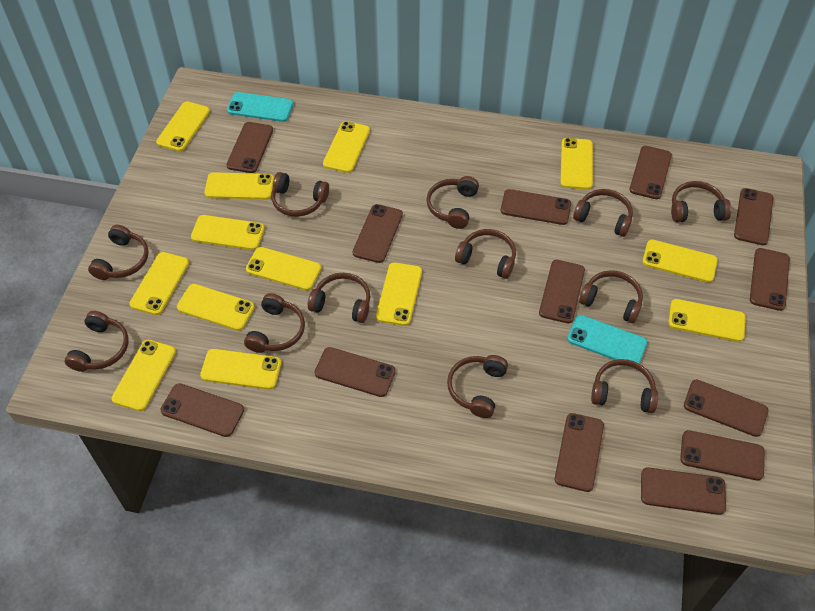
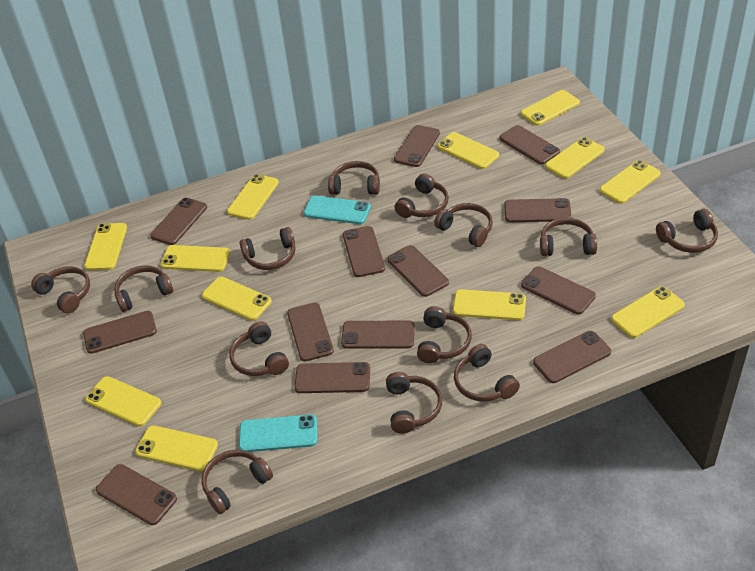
brown headphones: 12 -> 13
yellow phone: 13 -> 12

